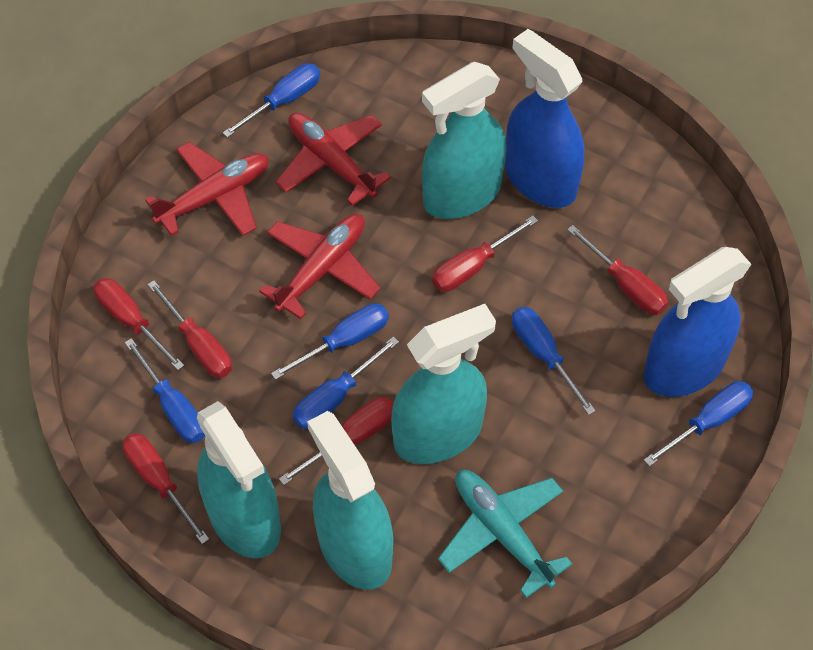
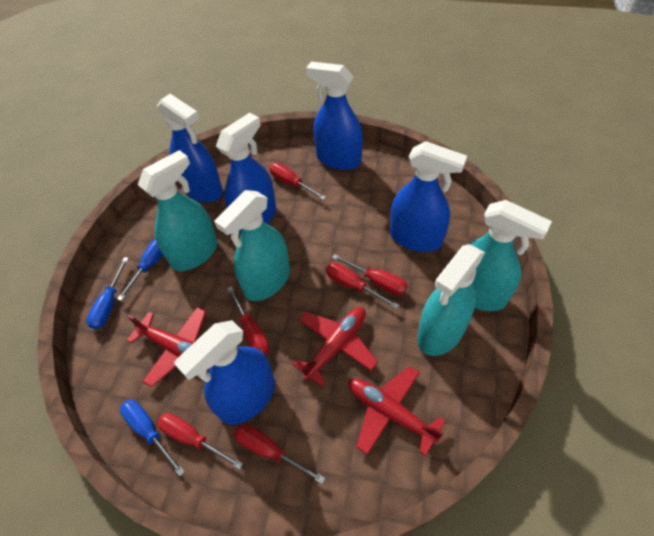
blue screwdriver: 6 -> 3
blue spray bottle: 2 -> 5
turquoise plane: 1 -> 0

